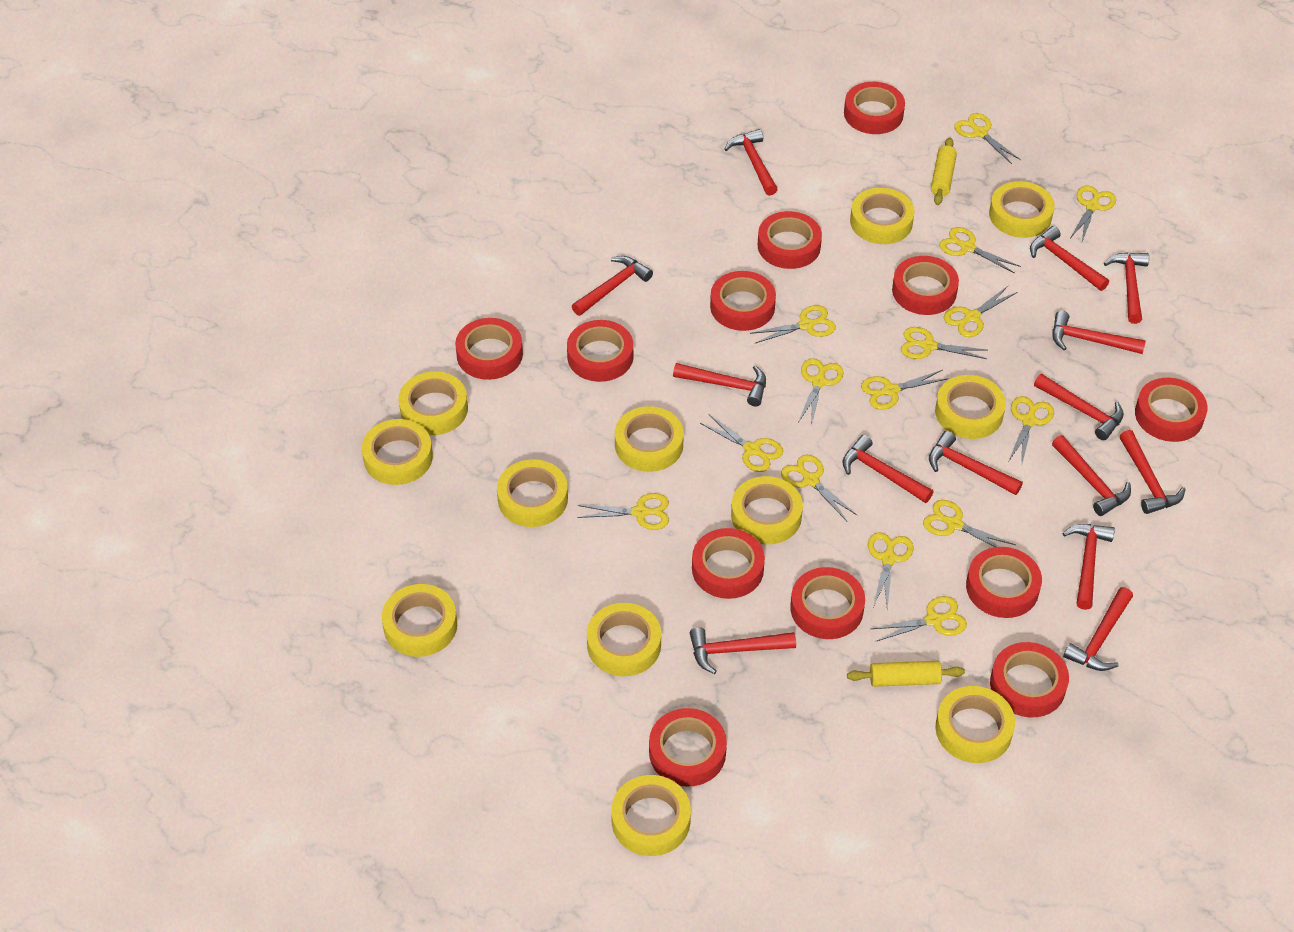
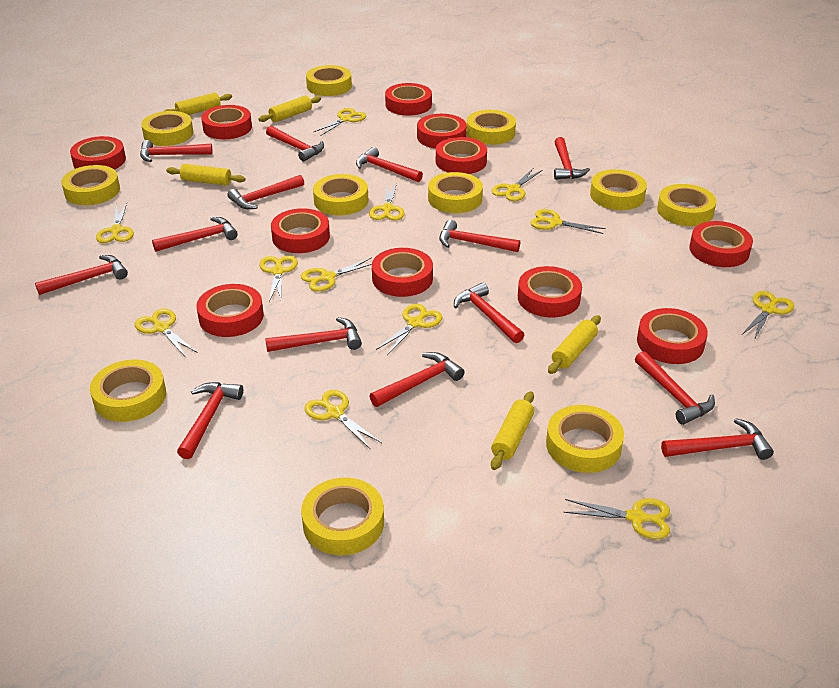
red tape: 12 -> 11
yellow rolling pin: 2 -> 5
yellow scissors: 15 -> 12
yellow tape: 12 -> 11

